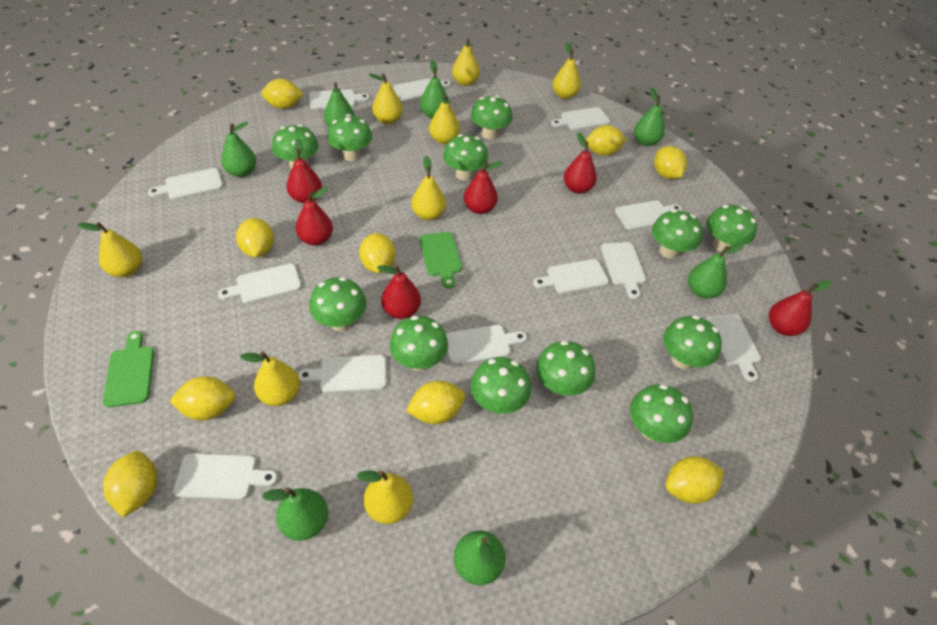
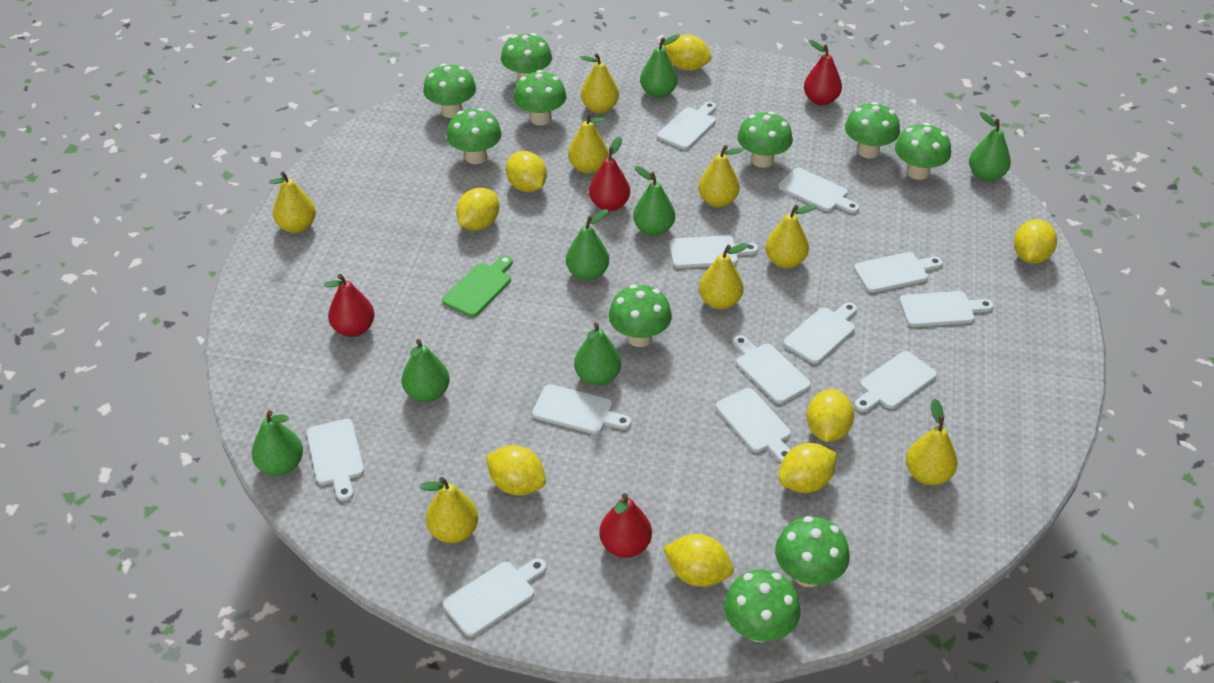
green cutting board: 2 -> 1
green mushroom: 12 -> 10
red pear: 6 -> 4
yellow lemon: 9 -> 8

